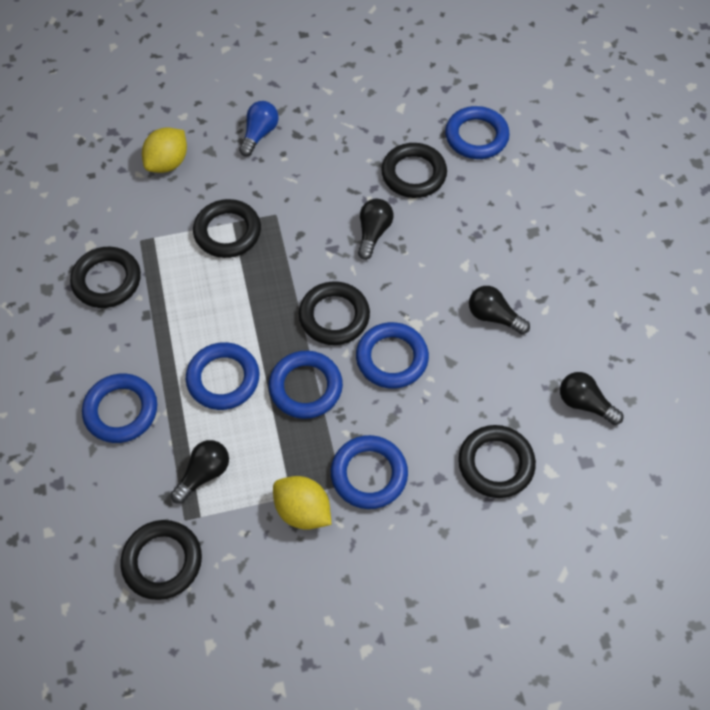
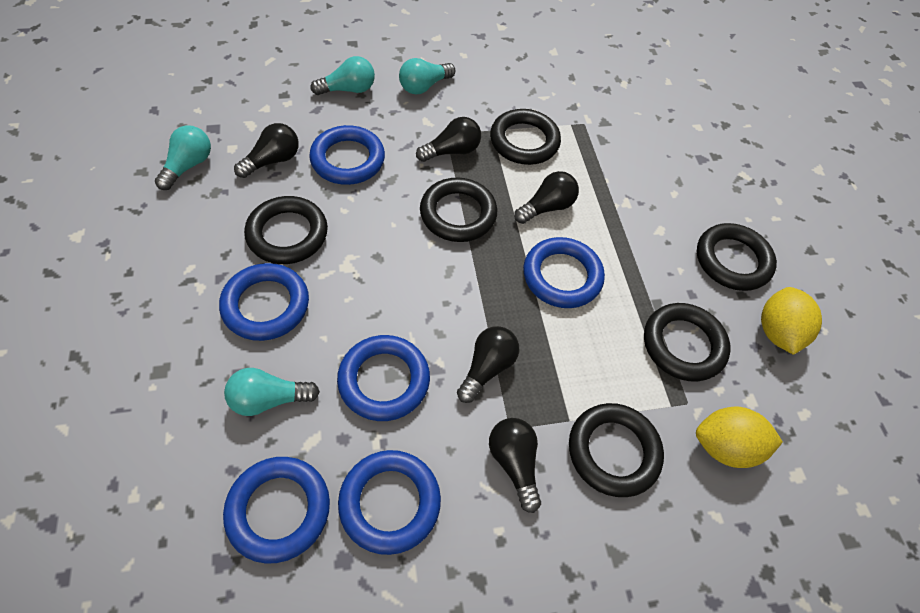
black light bulb: 4 -> 5
blue light bulb: 1 -> 0
turquoise light bulb: 0 -> 4

